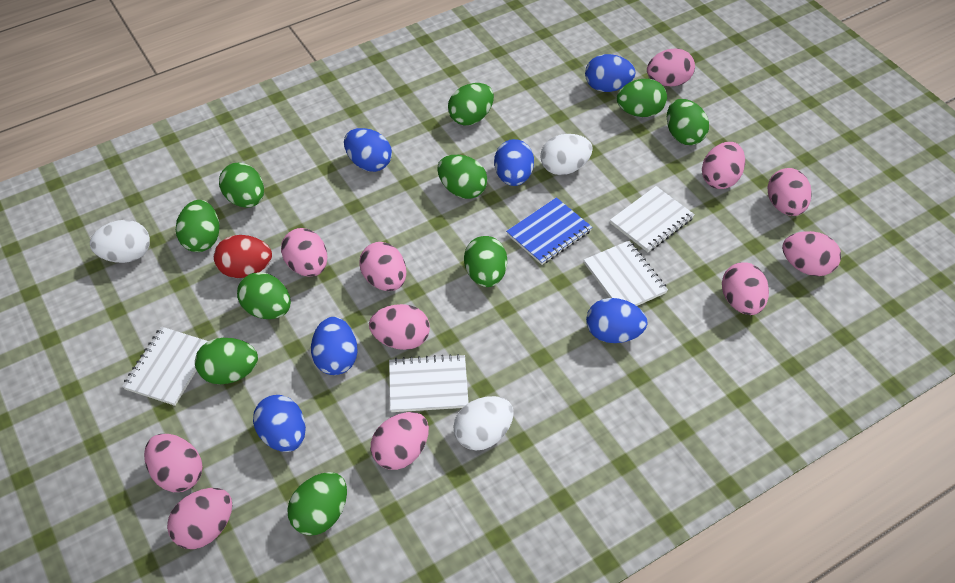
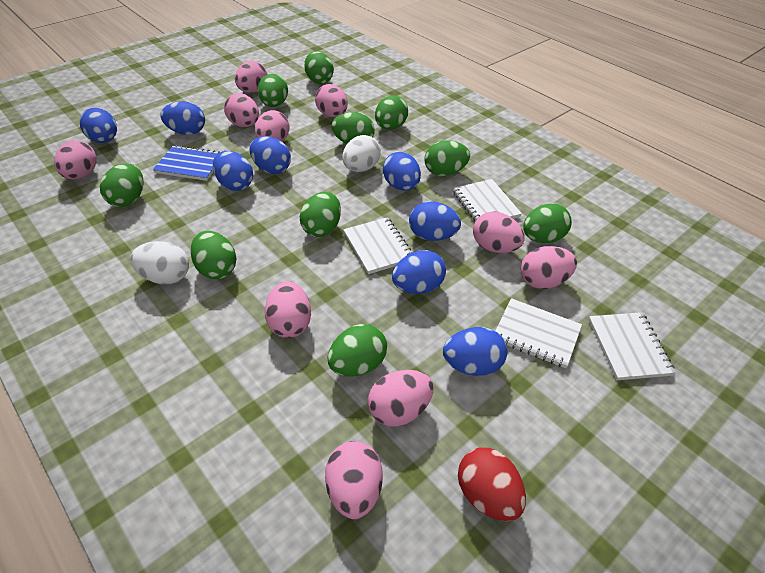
blue egg: 6 -> 8
pink egg: 11 -> 10
white egg: 3 -> 2

